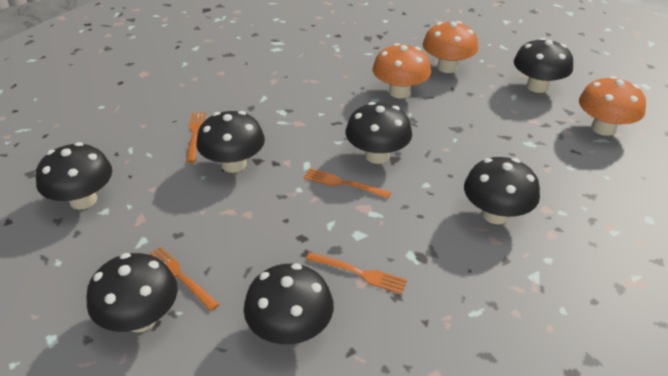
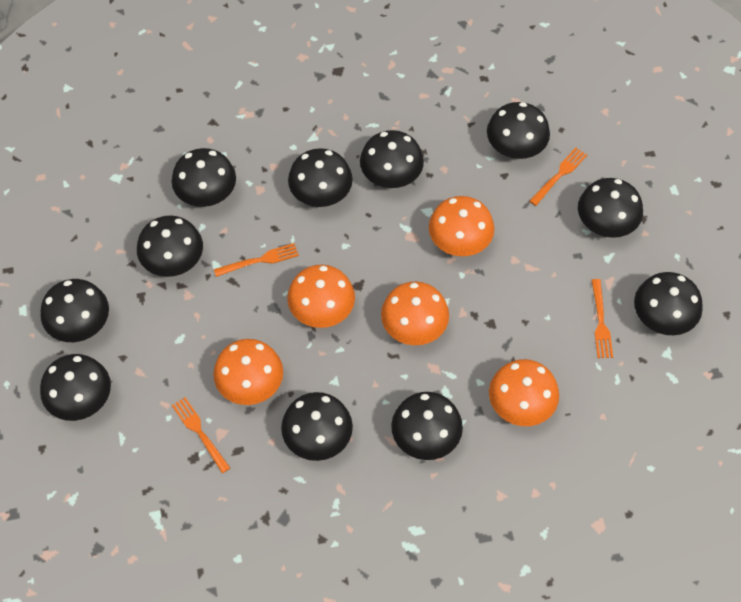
black mushroom: 7 -> 11
orange mushroom: 3 -> 5

